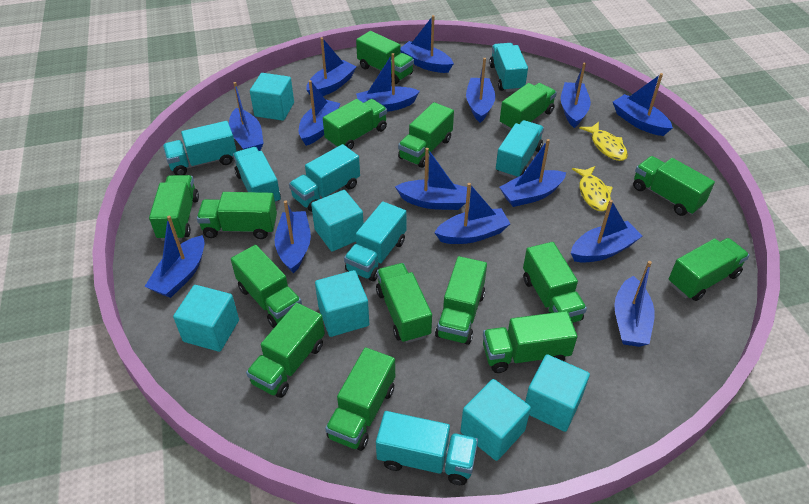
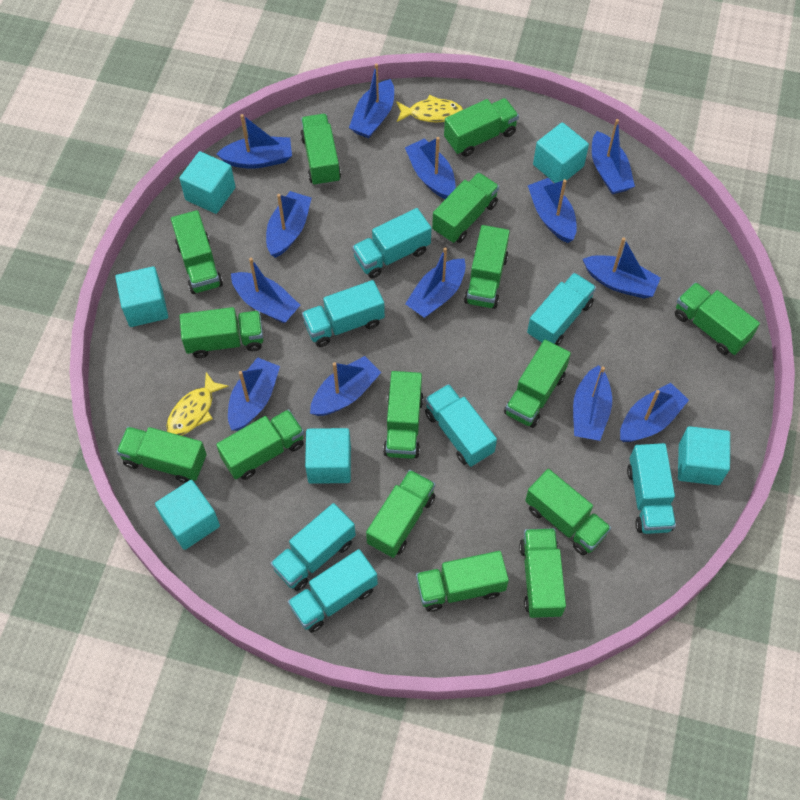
blue boat: 15 -> 13

